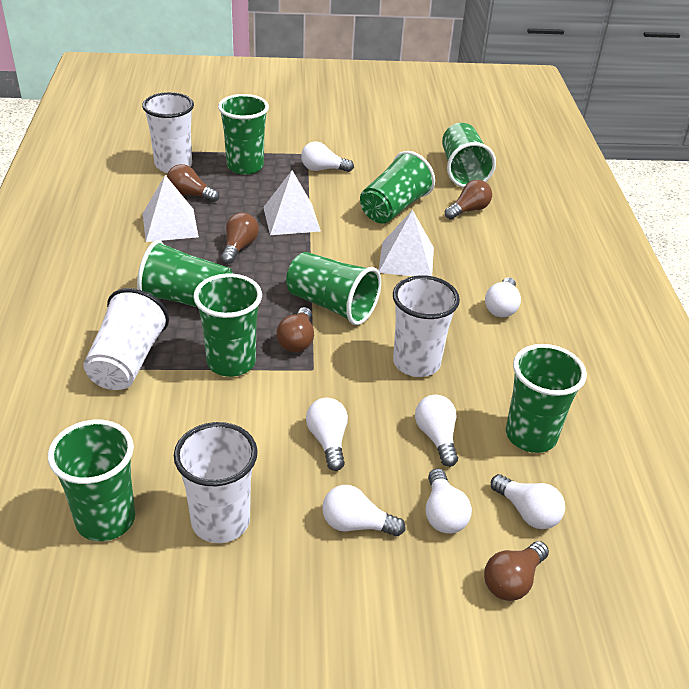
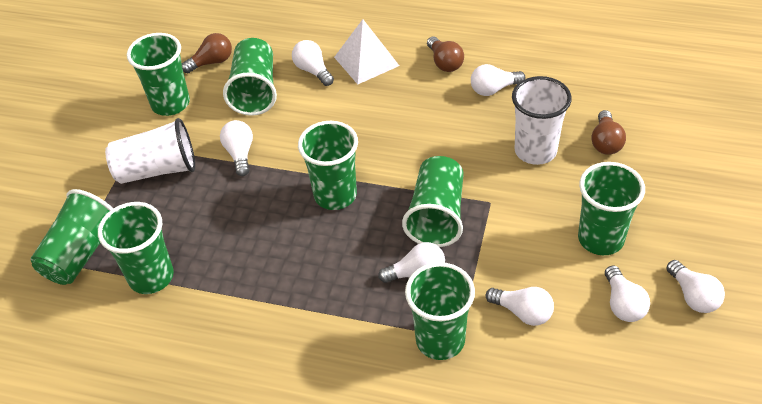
brown light bulb: 5 -> 3
white cup: 4 -> 2
white pyramid: 3 -> 1

